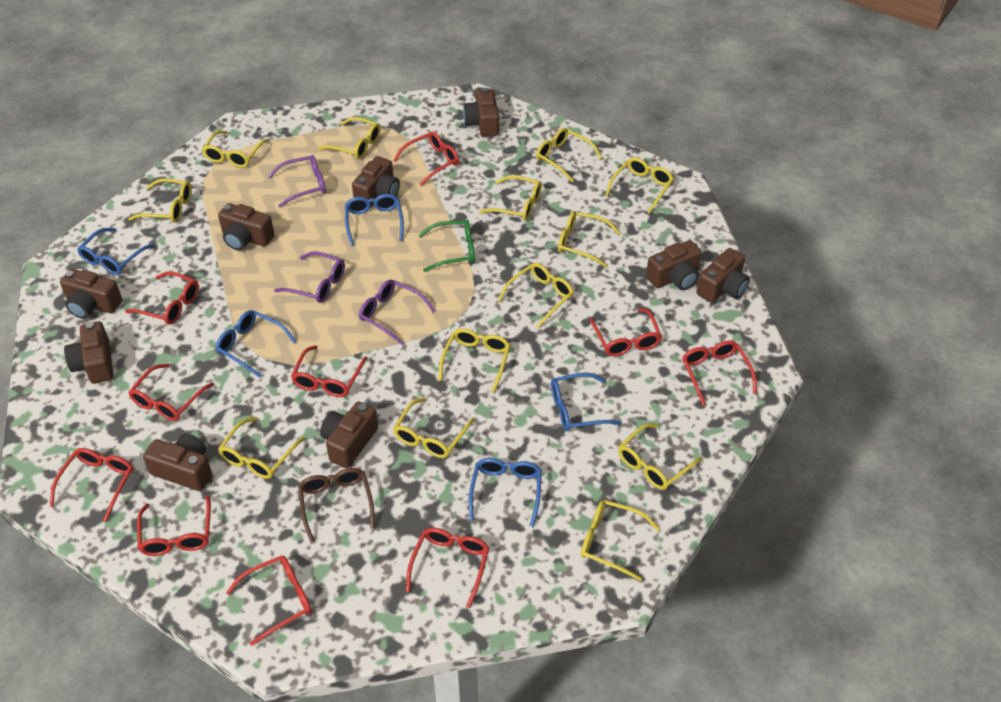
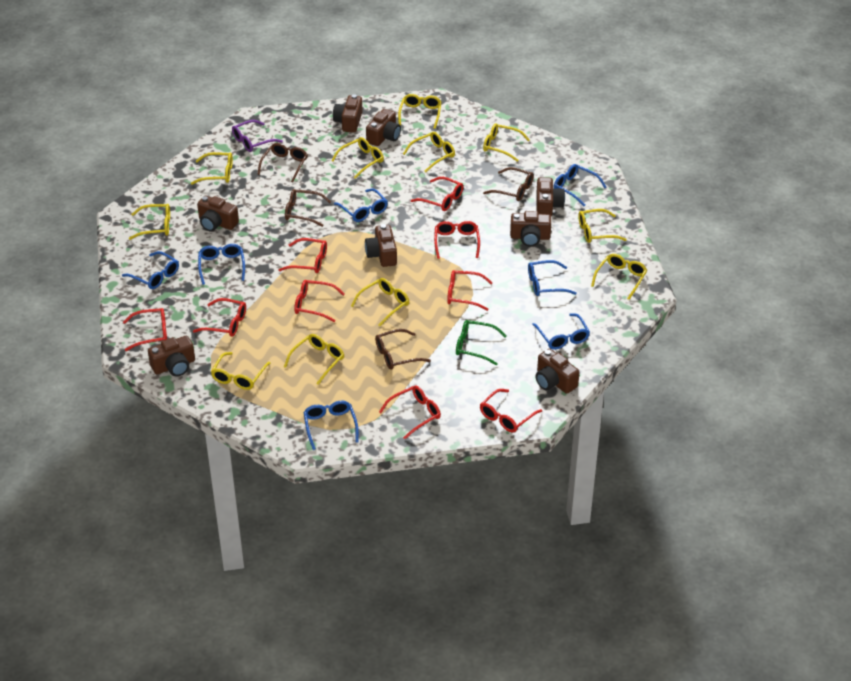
blue glasses: 5 -> 7
brown camera: 9 -> 8
brown glasses: 1 -> 4
purple glasses: 3 -> 1
red glasses: 10 -> 9
yellow glasses: 13 -> 11

